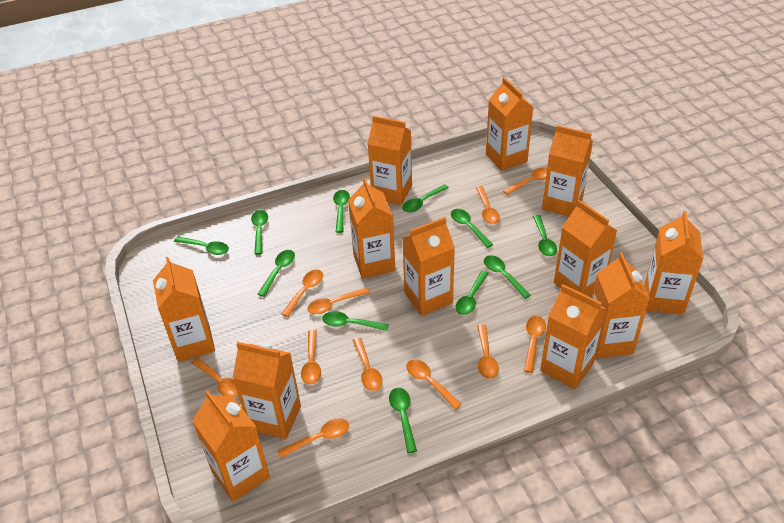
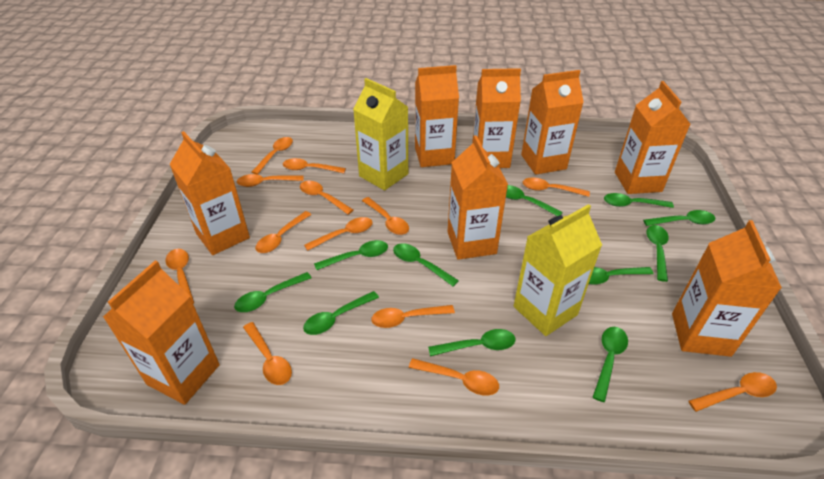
orange carton: 12 -> 8
orange spoon: 11 -> 13
yellow carton: 0 -> 2

